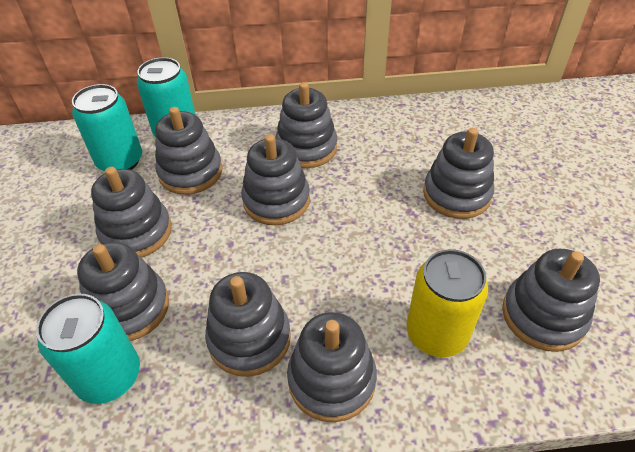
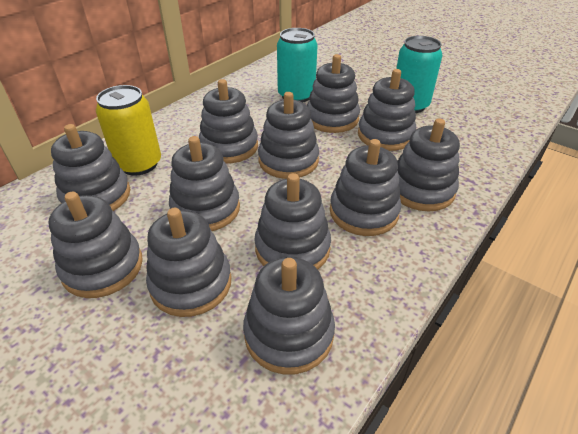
grey stacking toy: 9 -> 12
turquoise can: 3 -> 2

